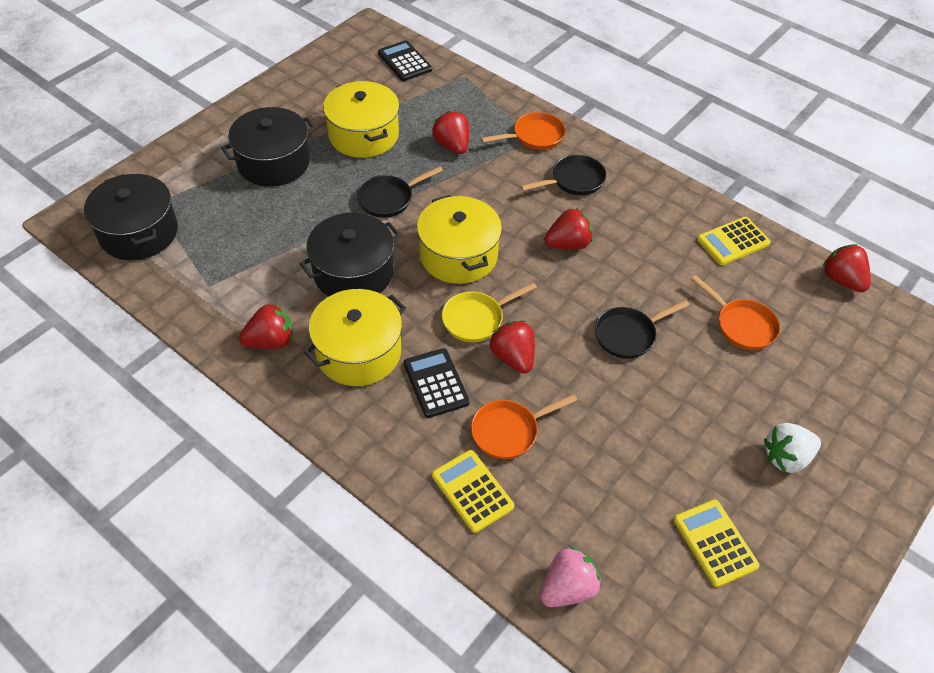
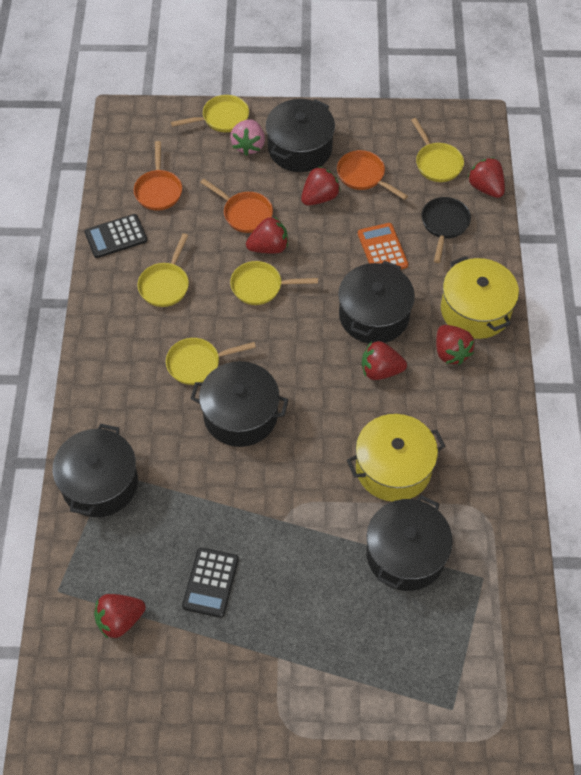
black pan: 3 -> 1
black pot: 3 -> 5
orange calculator: 0 -> 1
red strawberry: 5 -> 6
white strawberry: 1 -> 0
yellow calculator: 3 -> 0
yellow pan: 1 -> 5
yellow pot: 3 -> 2

